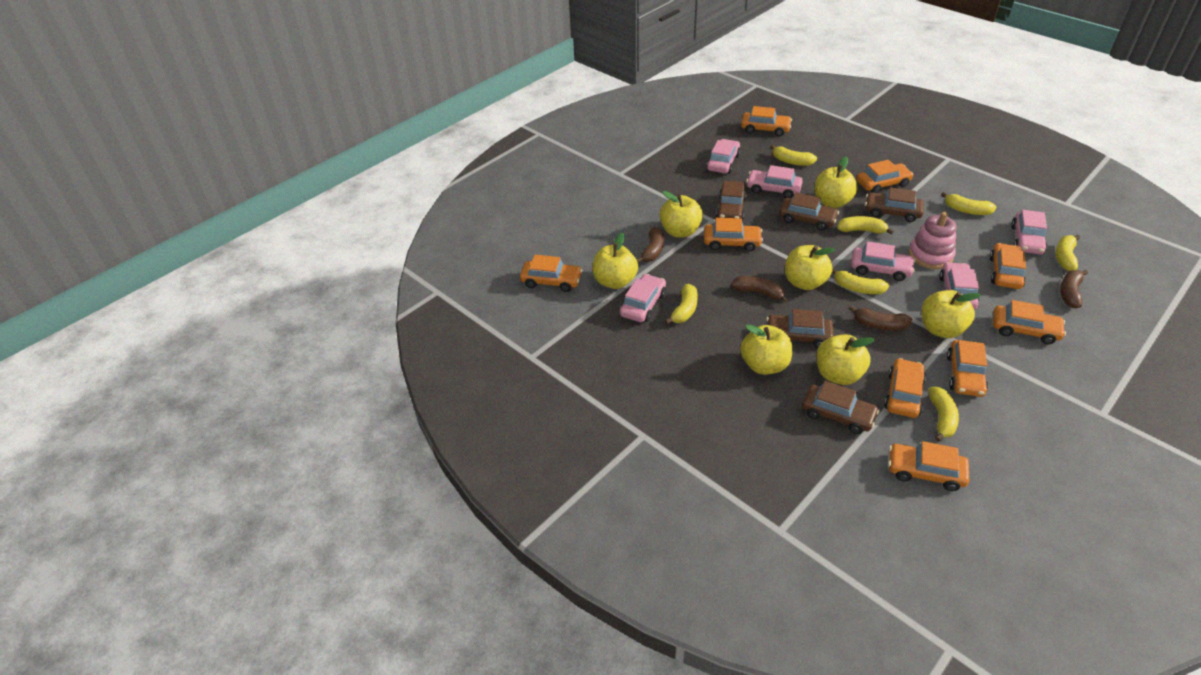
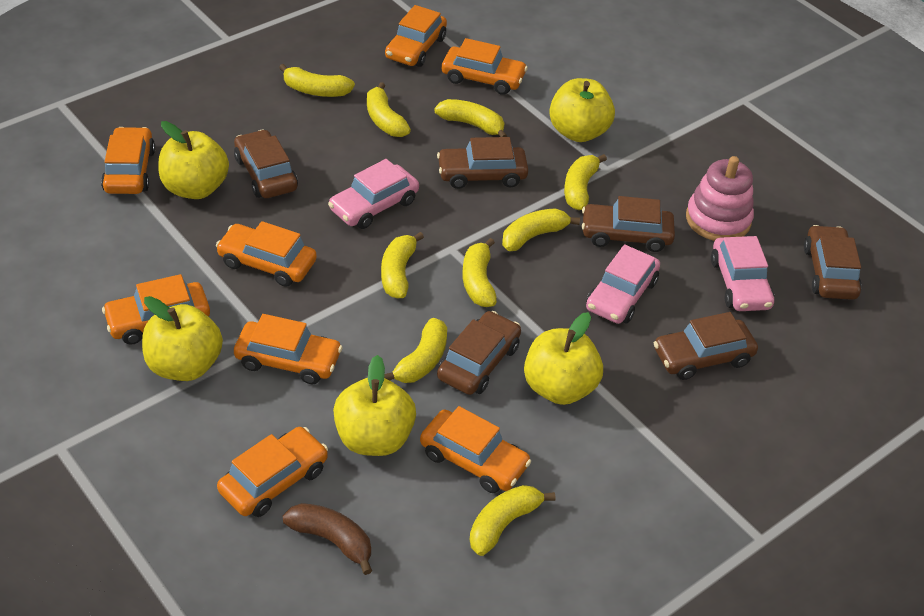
brown banana: 4 -> 1
brown car: 5 -> 6
orange car: 9 -> 8
pink car: 6 -> 3
yellow apple: 7 -> 5
yellow banana: 7 -> 9

